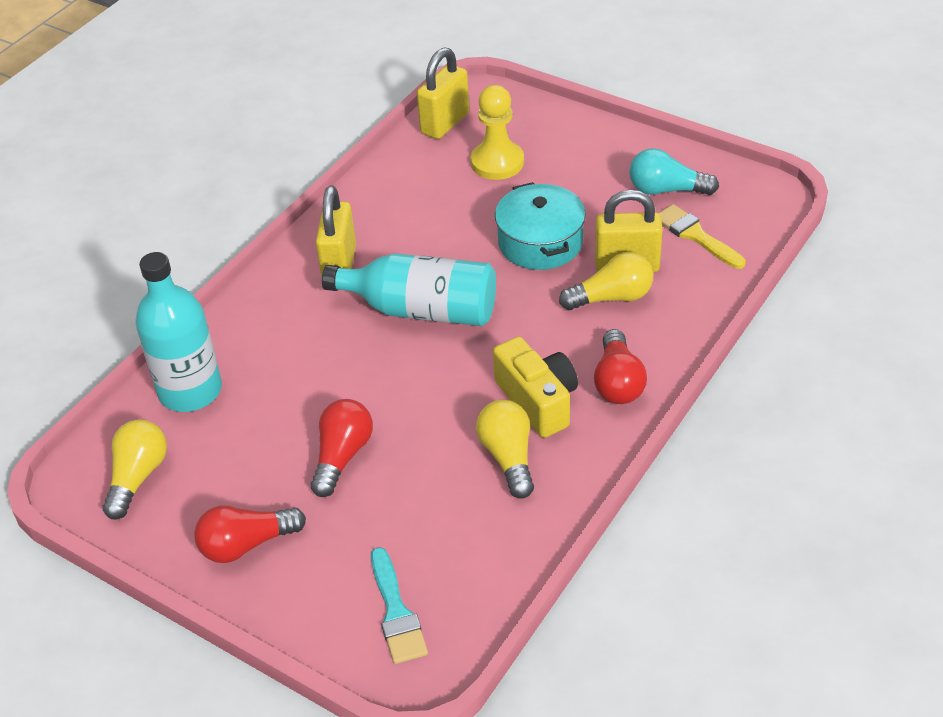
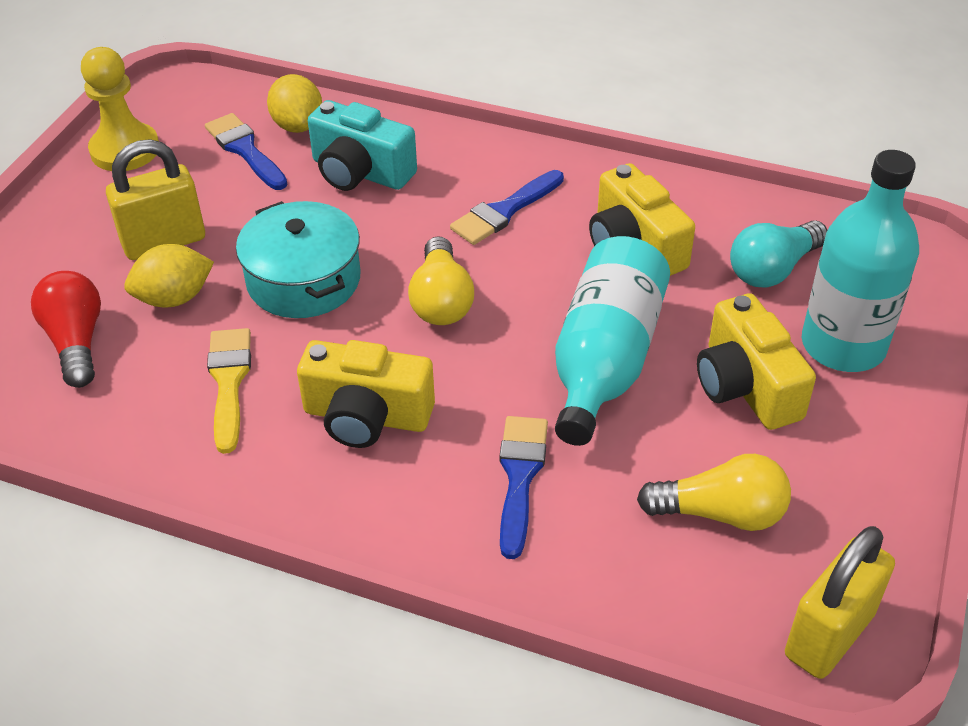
blue brush: 0 -> 3
red light bulb: 3 -> 1
turquoise brush: 1 -> 0
turquoise camera: 0 -> 1
yellow camera: 1 -> 3
yellow lemon: 0 -> 2
yellow light bulb: 3 -> 2
yellow padlock: 3 -> 2

